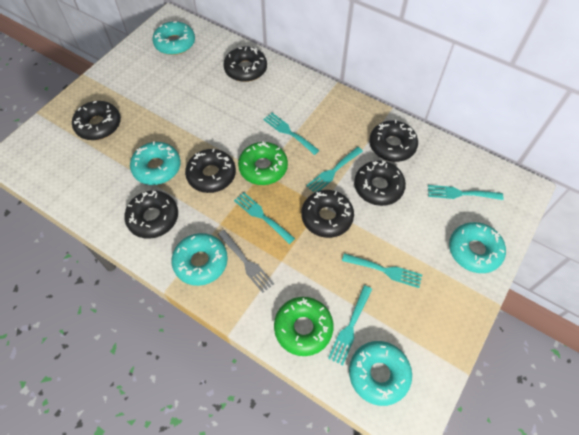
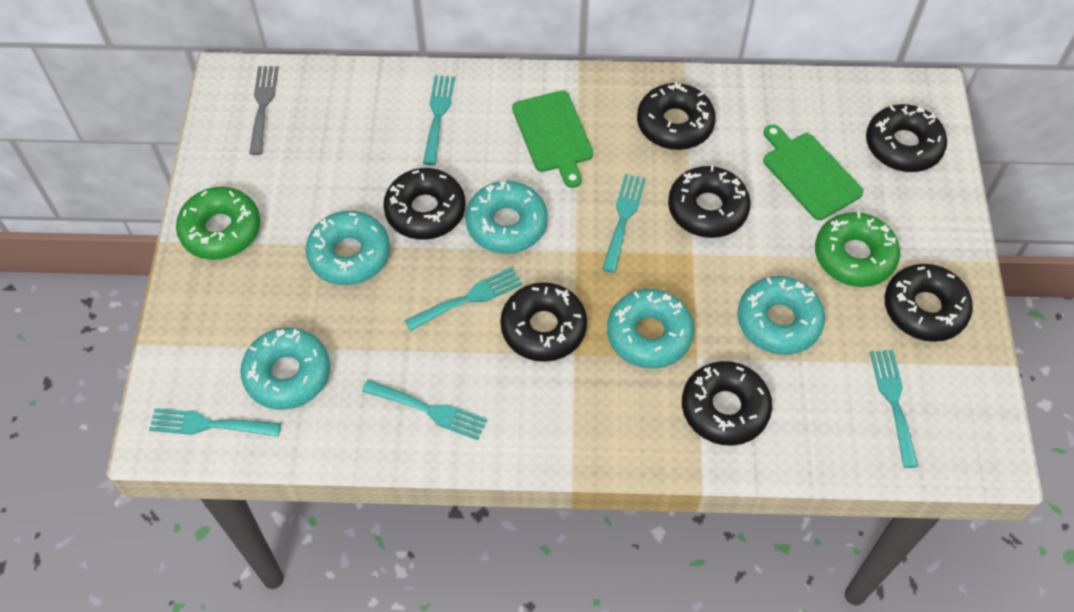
green cutting board: 0 -> 2

